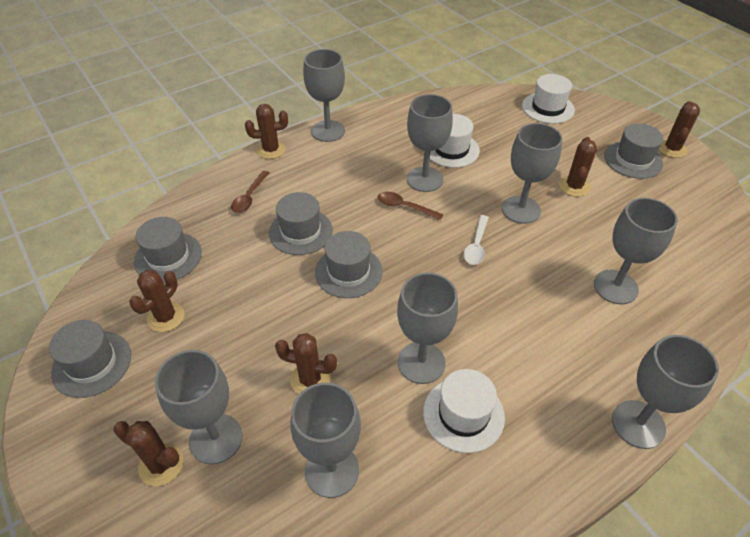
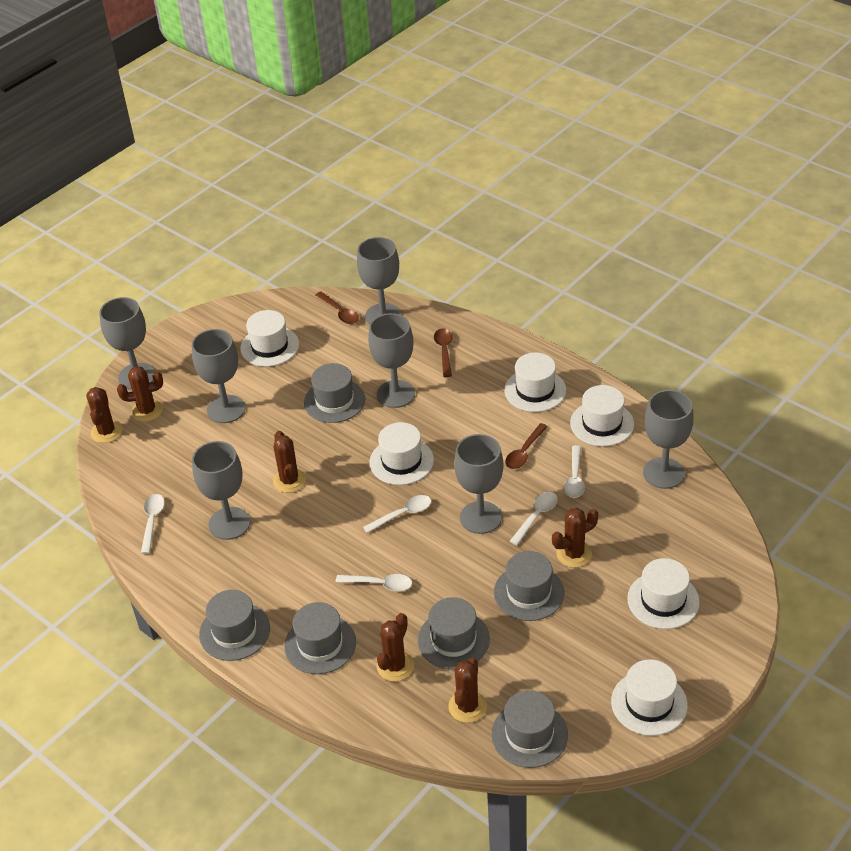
brown spoon: 2 -> 3
grey goblet: 8 -> 7
grey hat: 5 -> 6
white hat: 3 -> 6
white spoon: 1 -> 5

